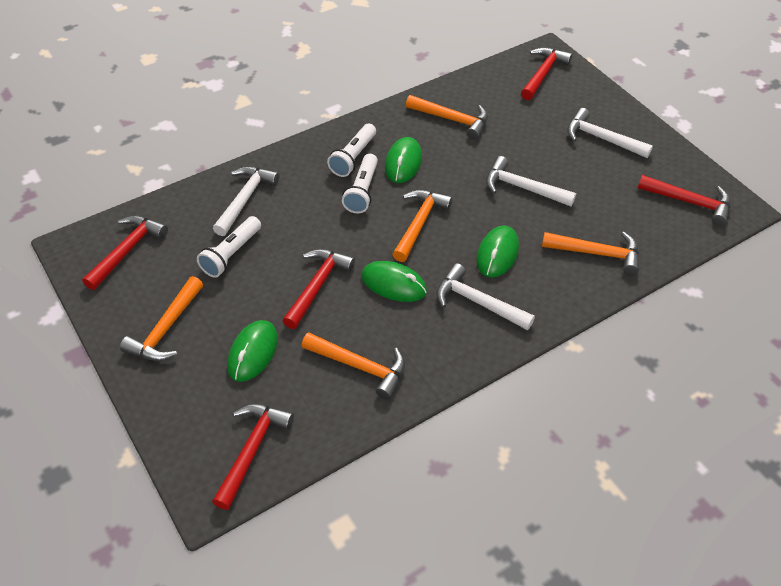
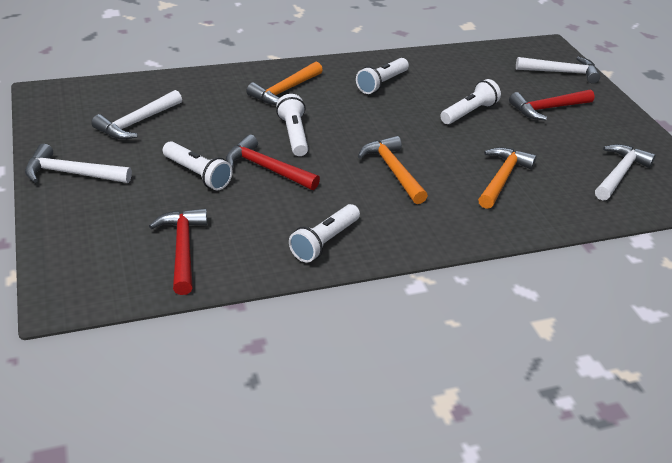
green mouse: 4 -> 0
orange hammer: 5 -> 3
red hammer: 5 -> 3
white flashlight: 3 -> 5

